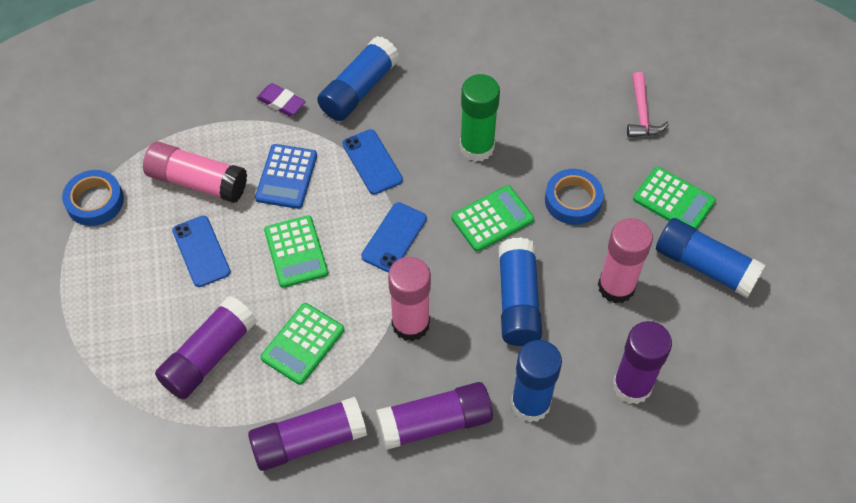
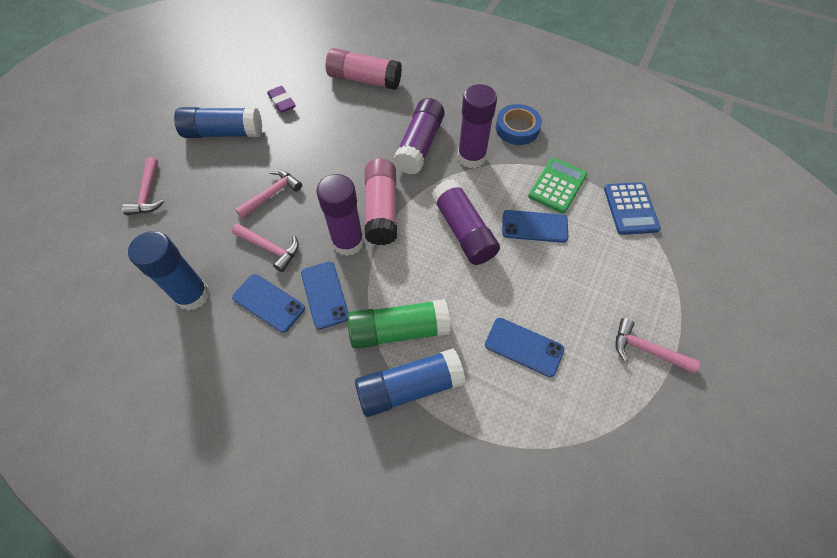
blue glue stick: 4 -> 3
blue phone: 3 -> 4
blue tape: 2 -> 1
green calculator: 4 -> 1
pink glue stick: 3 -> 2
pink hammer: 1 -> 4

